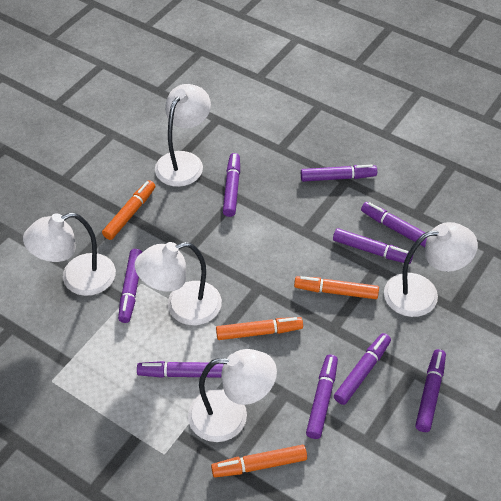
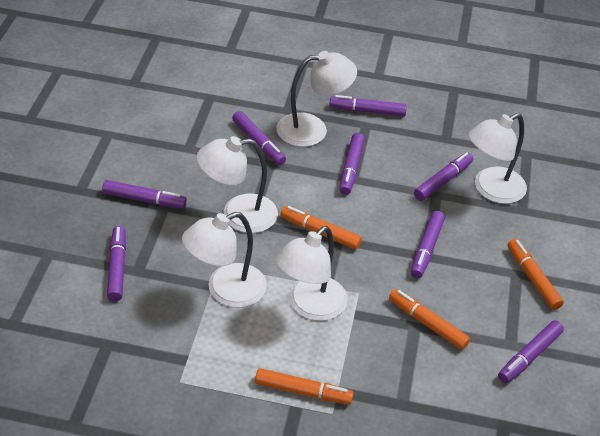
purple marker: 9 -> 8

